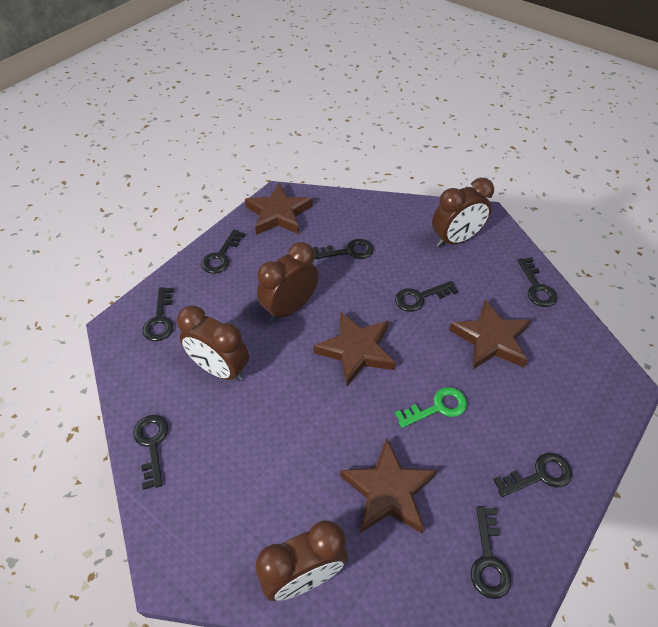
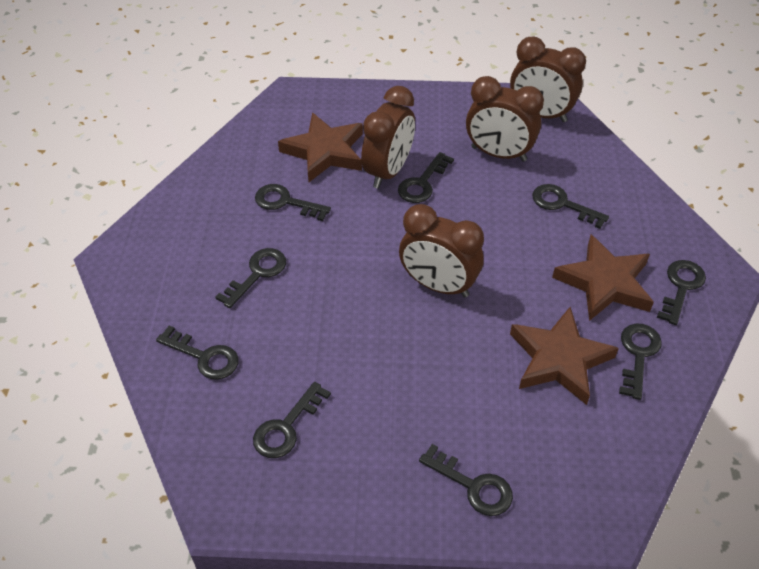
black key: 8 -> 9
brown star: 4 -> 3
green key: 1 -> 0

